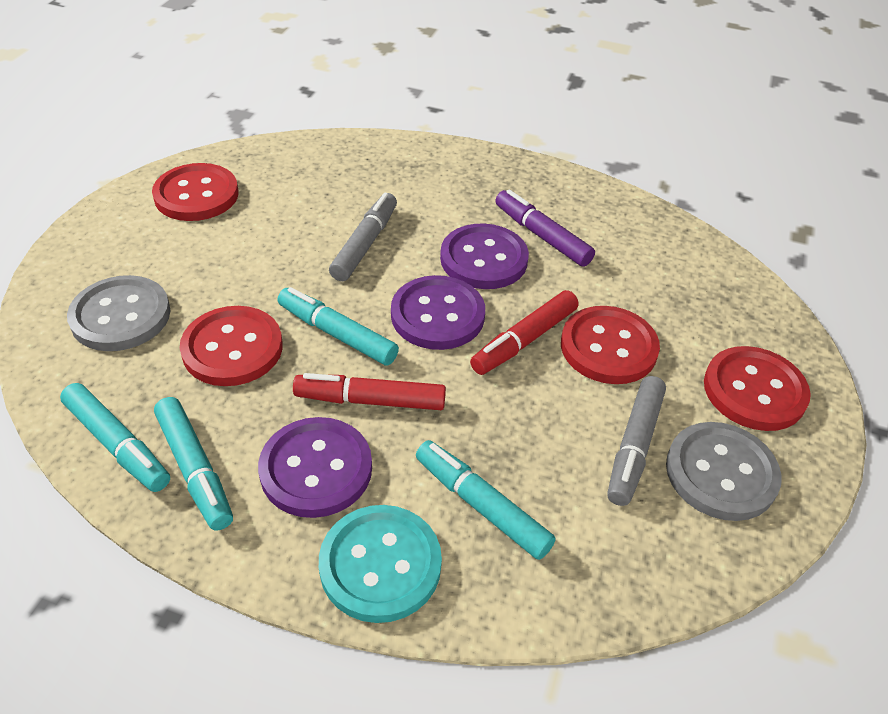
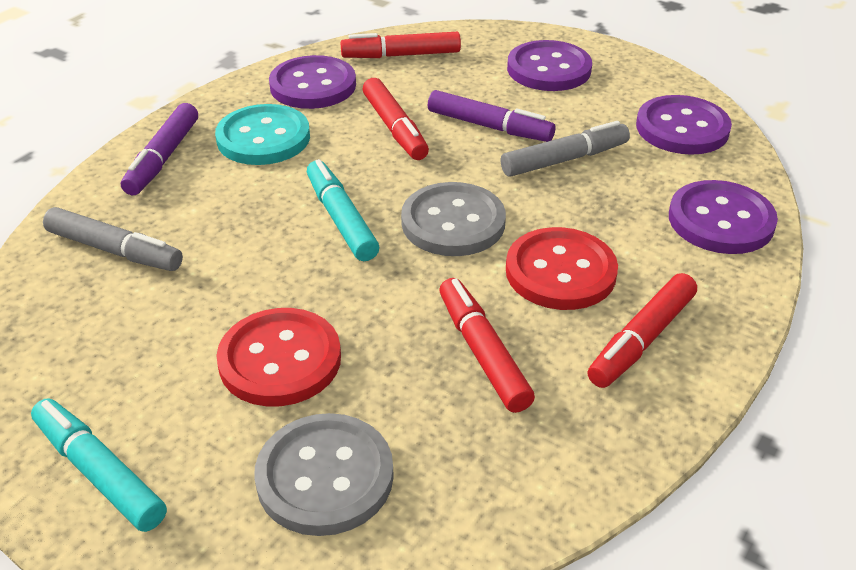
purple button: 3 -> 4
purple marker: 1 -> 2
red button: 4 -> 2
red marker: 2 -> 4
turquoise marker: 4 -> 2

